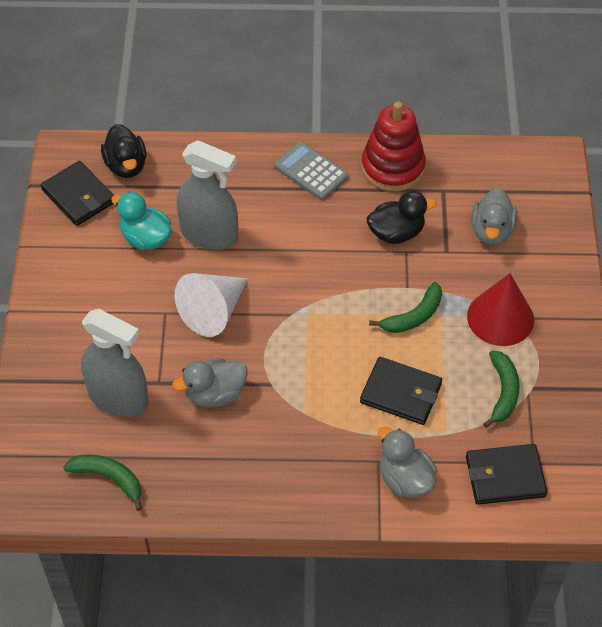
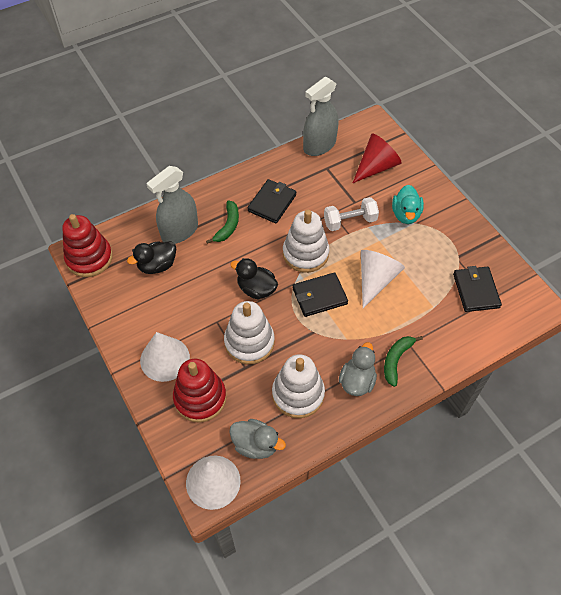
green banana: 3 -> 2
grey calculator: 1 -> 0
grey duck: 3 -> 2
red stacking toy: 1 -> 2
white cone: 1 -> 3
white dumbbell: 0 -> 1
white stacking toy: 0 -> 3

